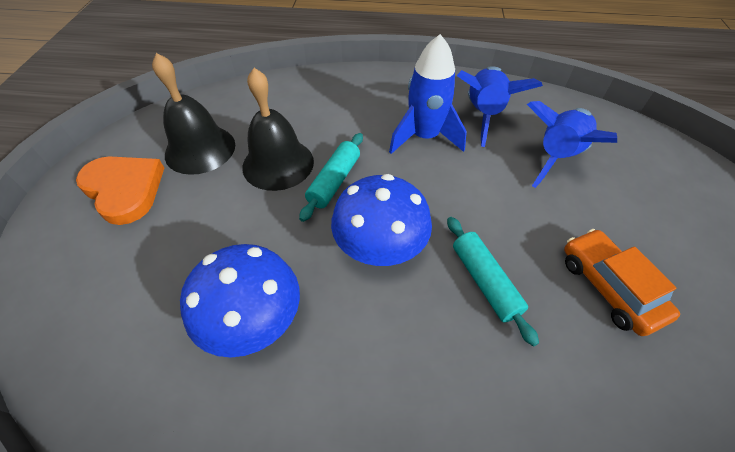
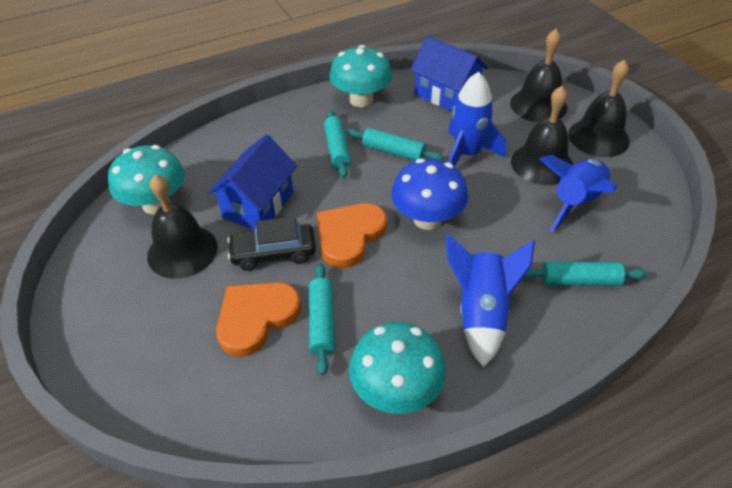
black bell: 2 -> 4
black car: 0 -> 1
blue house: 0 -> 2
blue mushroom: 2 -> 1
orange car: 1 -> 0
orange heart: 1 -> 2
turquoise mushroom: 0 -> 3
turquoise rolling pin: 2 -> 4

